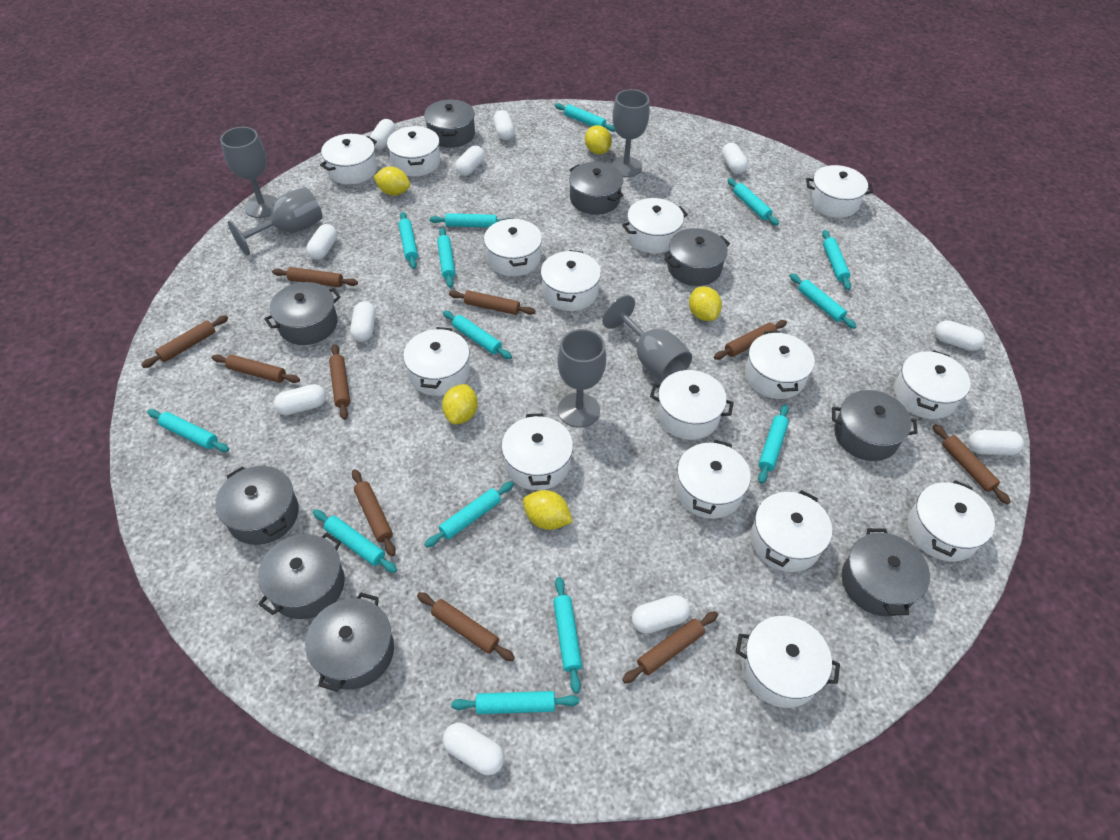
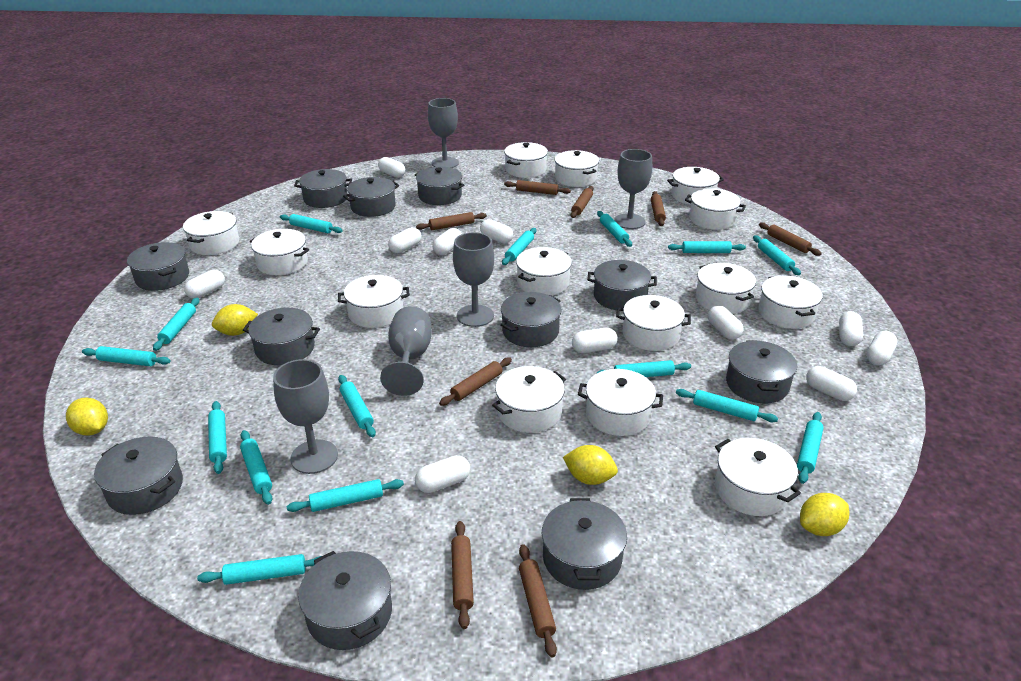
brown rolling pin: 10 -> 8
grey pot: 9 -> 11
turquoise rolling pin: 14 -> 15
white pot: 15 -> 14
yellow lemon: 5 -> 4

